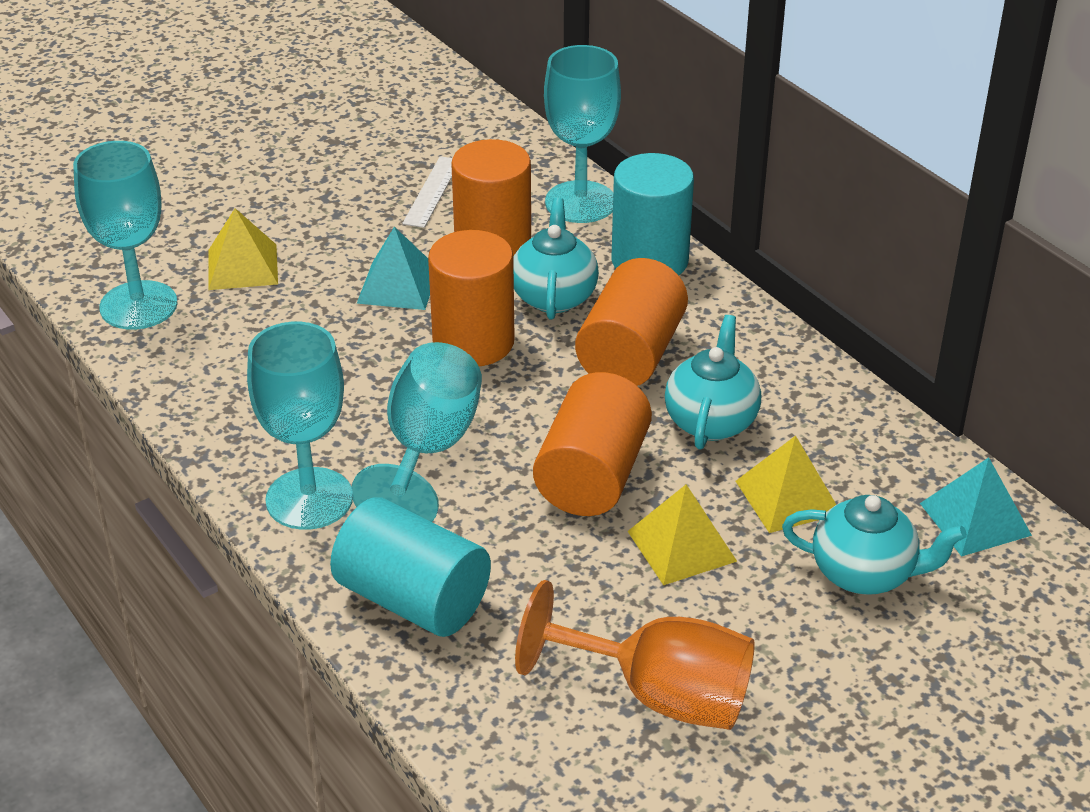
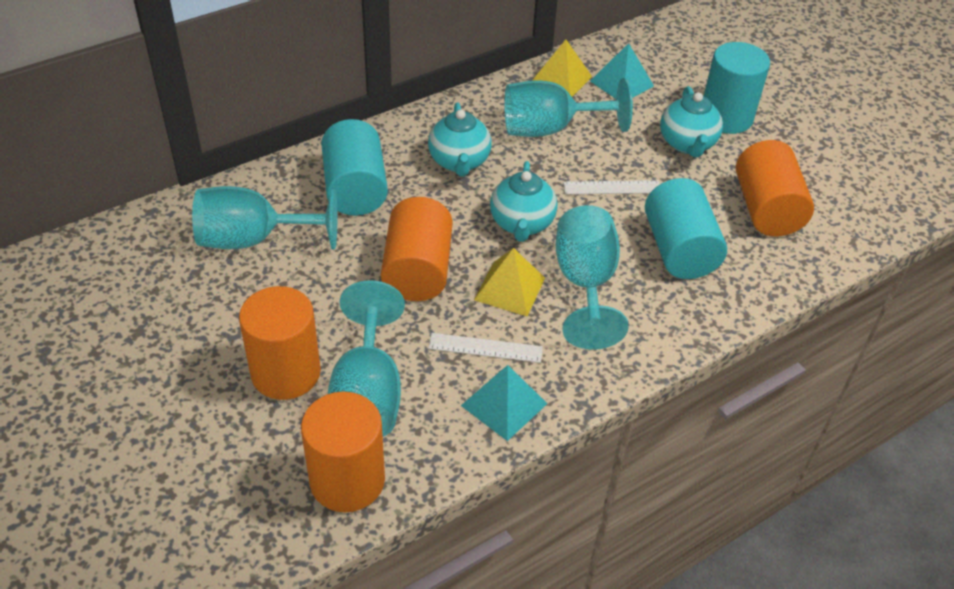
orange goblet: 1 -> 0
turquoise cylinder: 2 -> 3
white ruler: 1 -> 2
yellow pyramid: 3 -> 2

